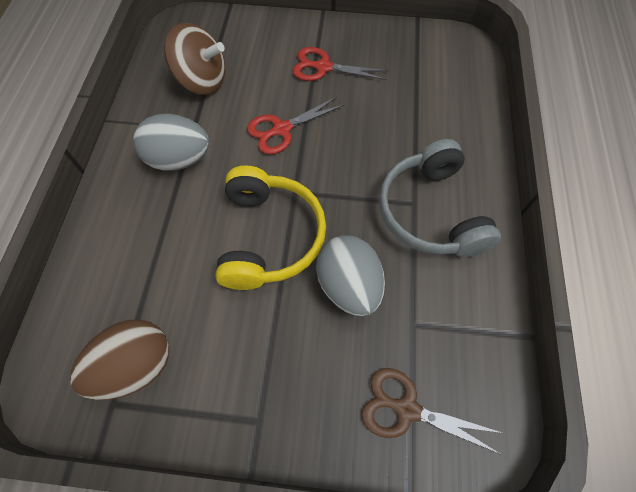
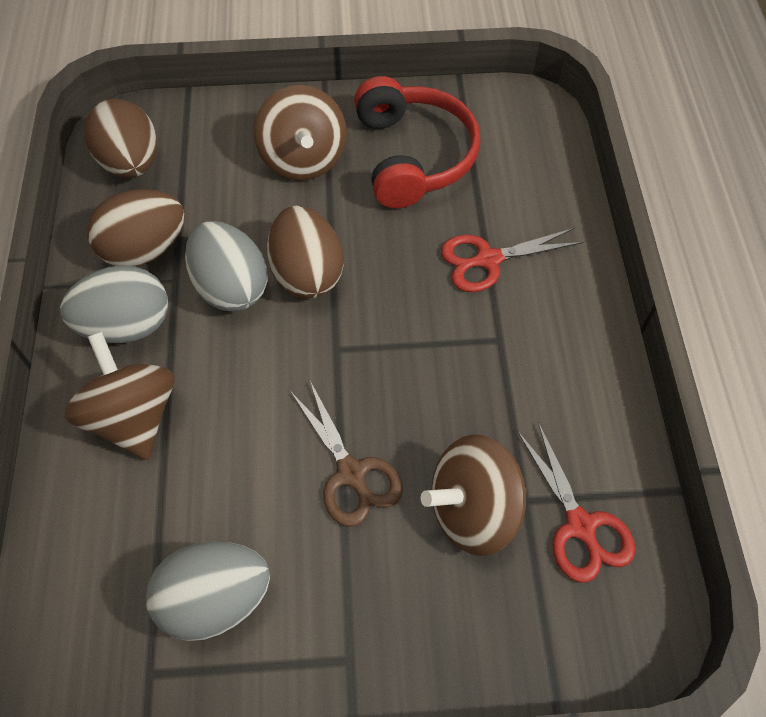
brown egg: 1 -> 3
brown spinning top: 1 -> 3
grey egg: 2 -> 3
grey headphones: 1 -> 0
red headphones: 0 -> 1
yellow headphones: 1 -> 0

